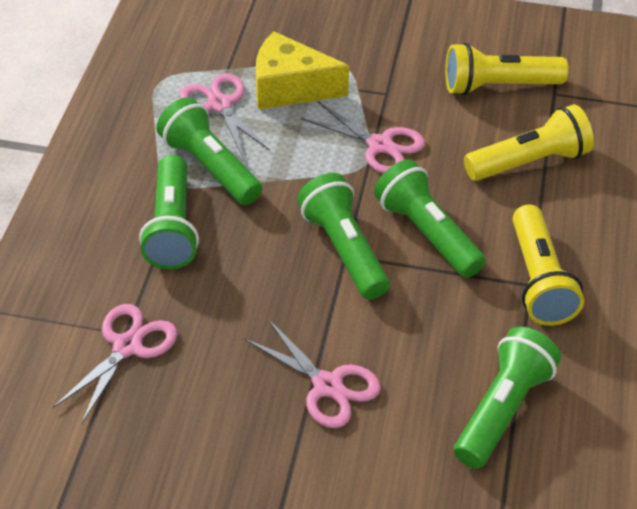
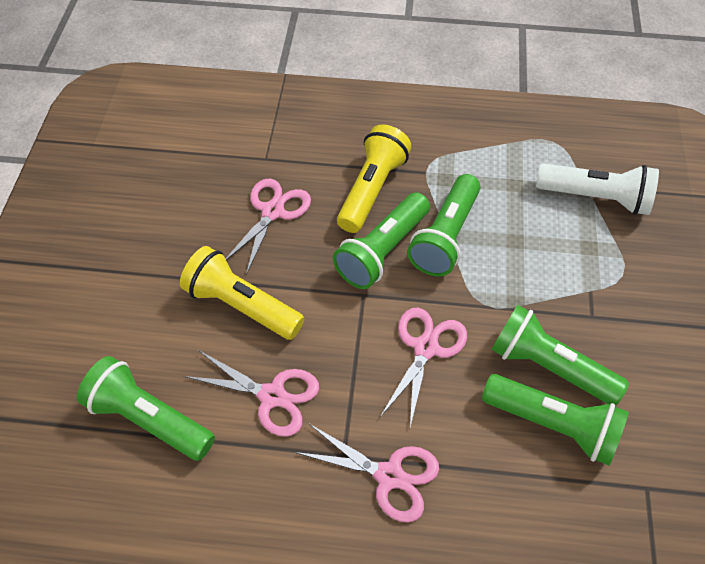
white flashlight: 0 -> 1
yellow cheese: 1 -> 0
yellow flashlight: 3 -> 2

